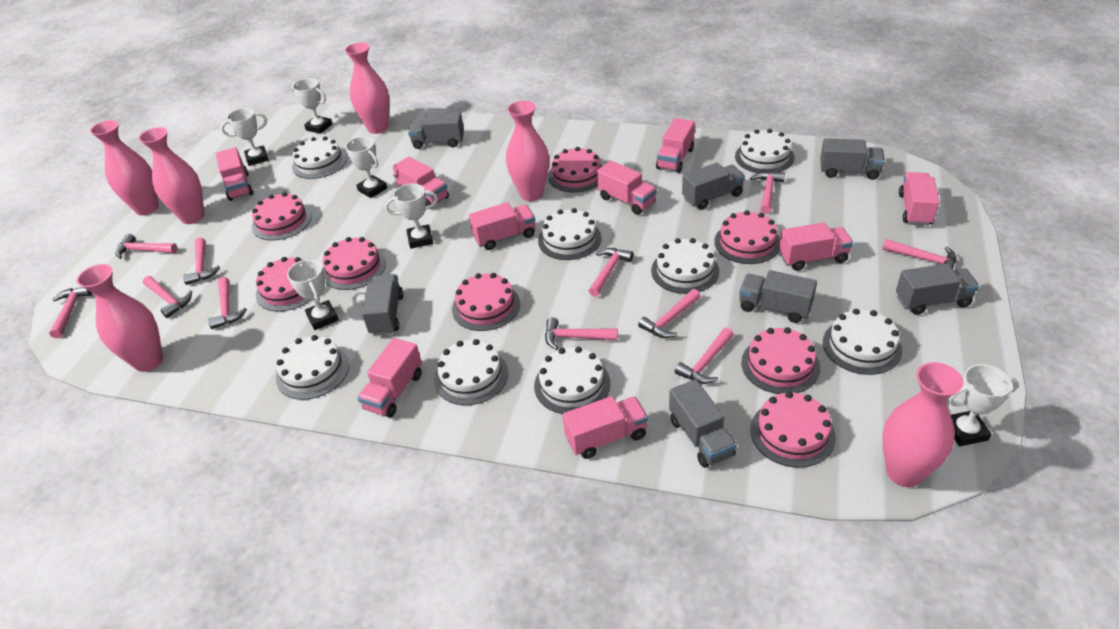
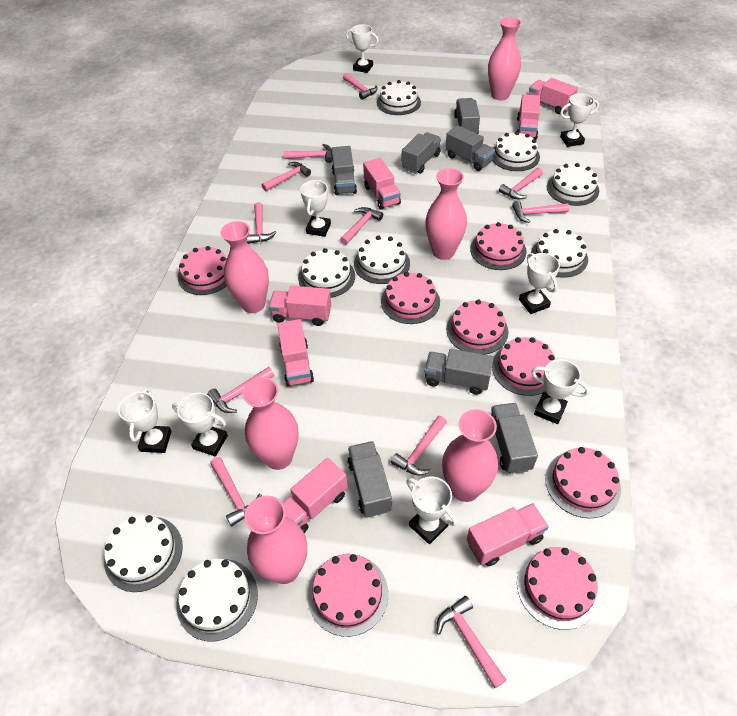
pink truck: 9 -> 7
white trophy: 6 -> 8

